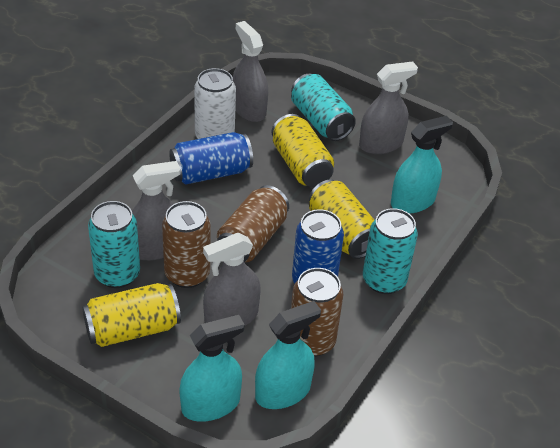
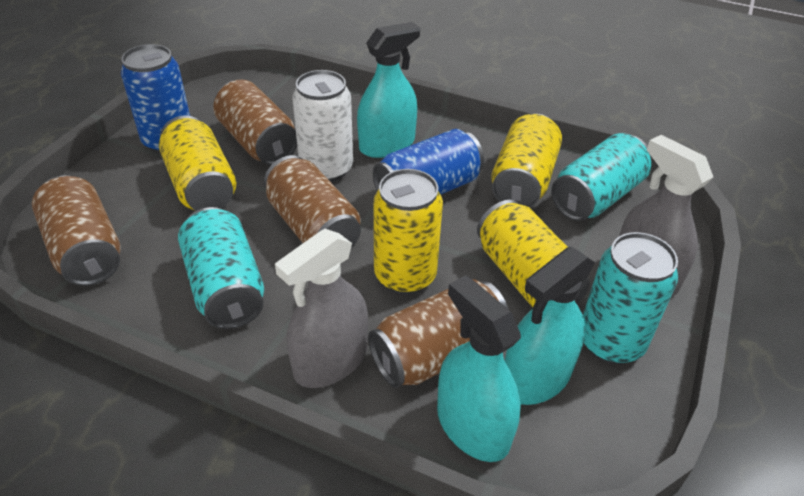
brown can: 3 -> 4
grey spray bottle: 4 -> 2
yellow can: 3 -> 4

